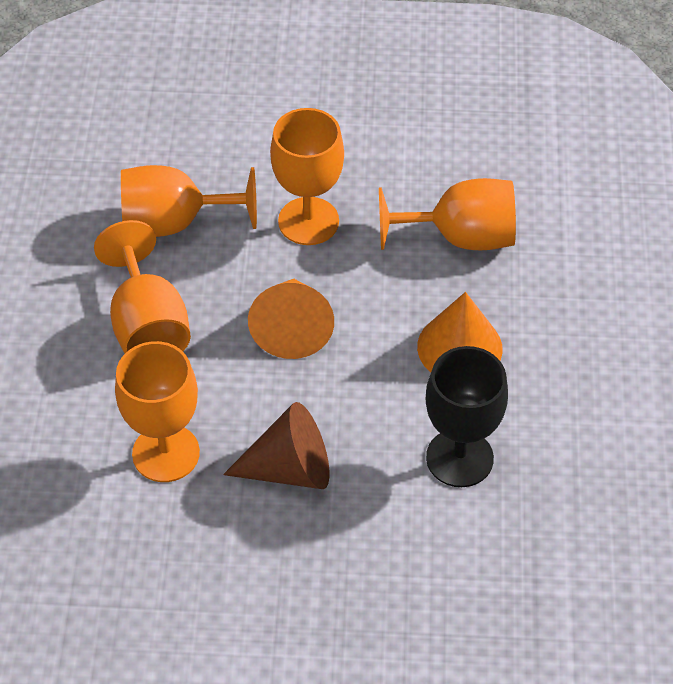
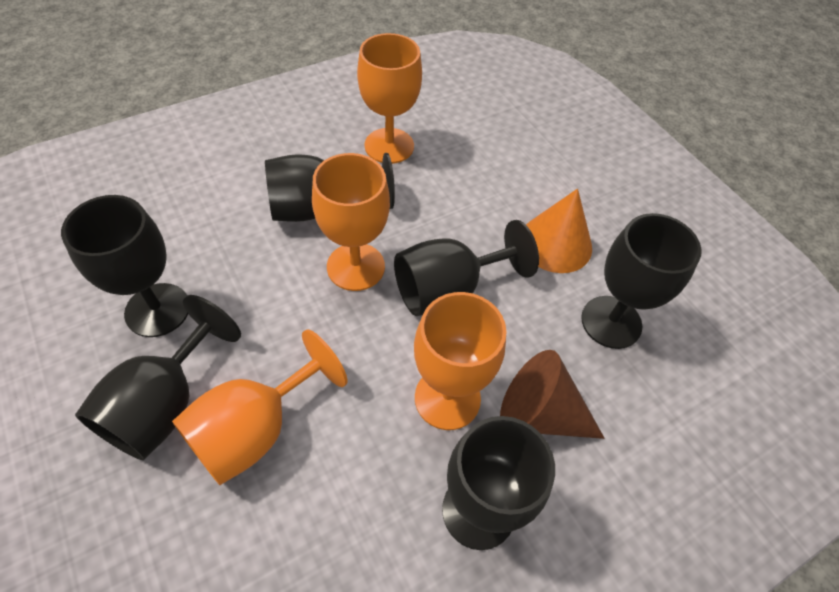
black goblet: 1 -> 6
orange cone: 2 -> 1
orange goblet: 5 -> 4

